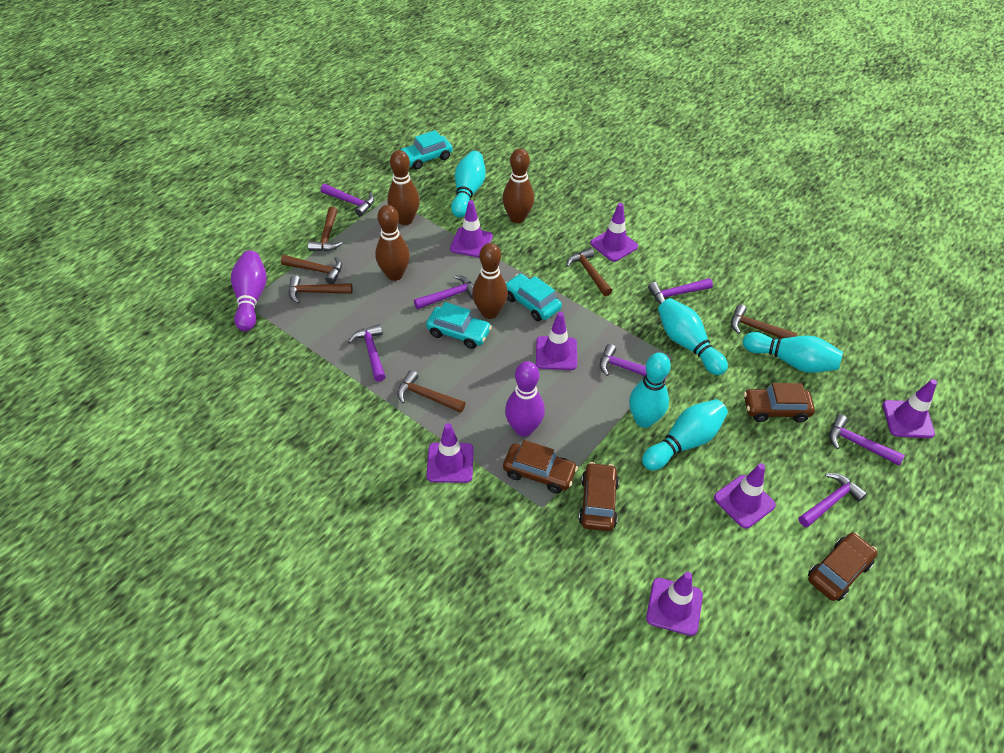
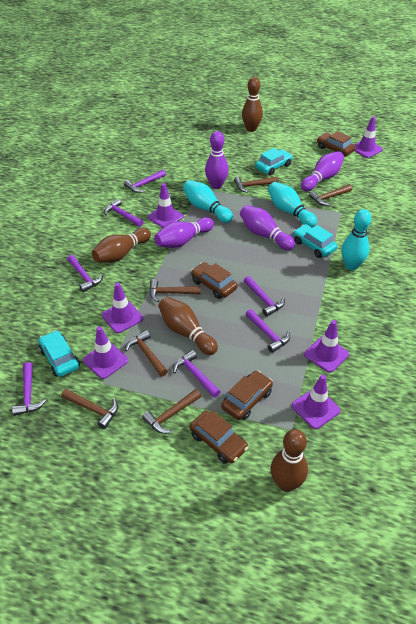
purple bowling pin: 2 -> 4
purple traffic cone: 7 -> 6
turquoise bowling pin: 5 -> 3

